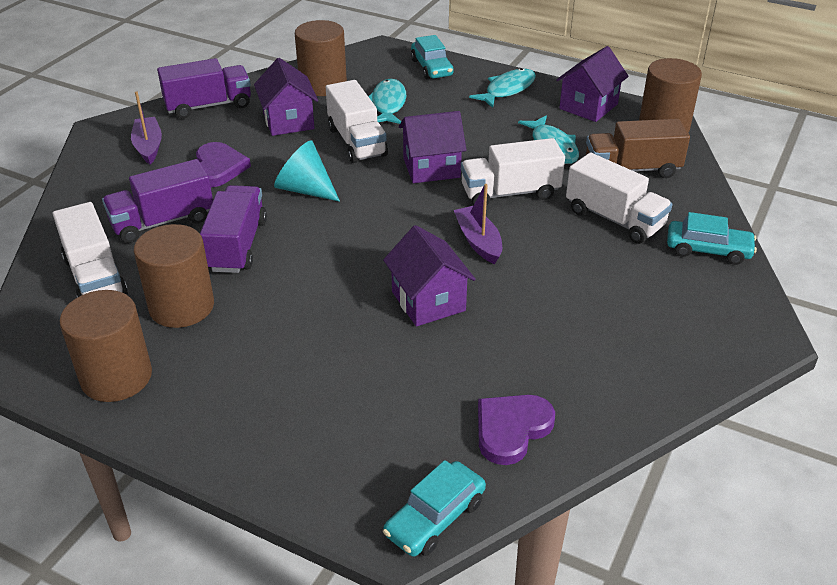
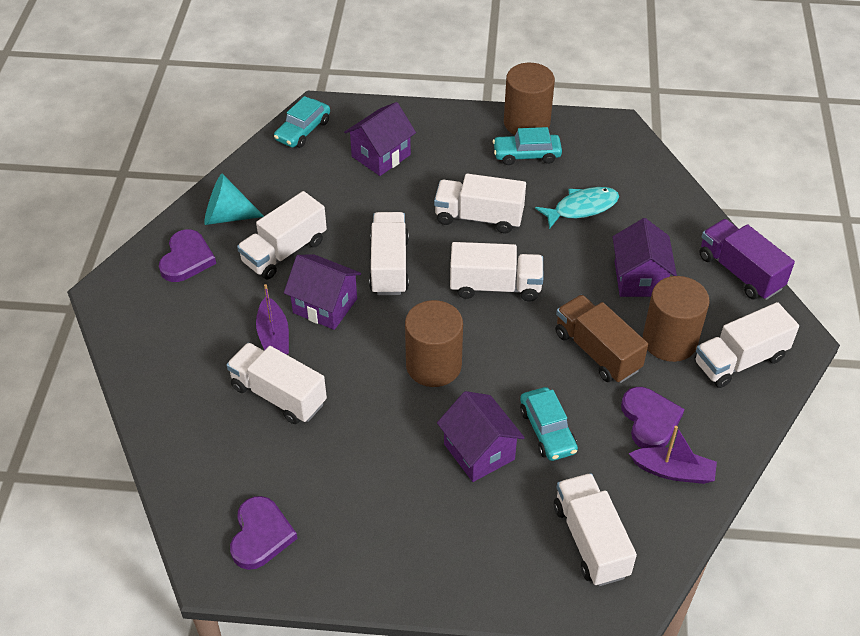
brown cylinder: 4 -> 3
purple heart: 2 -> 3
purple truck: 3 -> 1
turquoise fish: 3 -> 1
white truck: 4 -> 7

